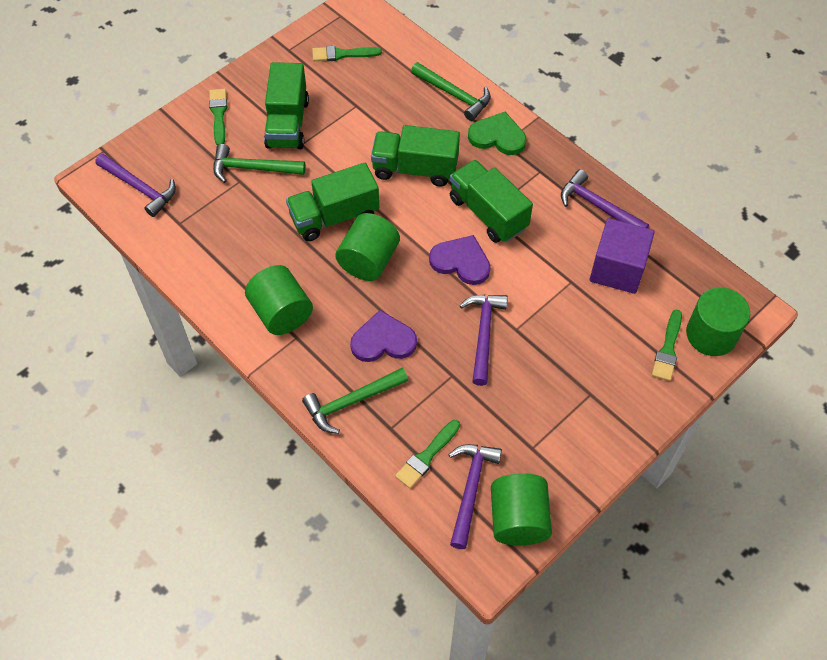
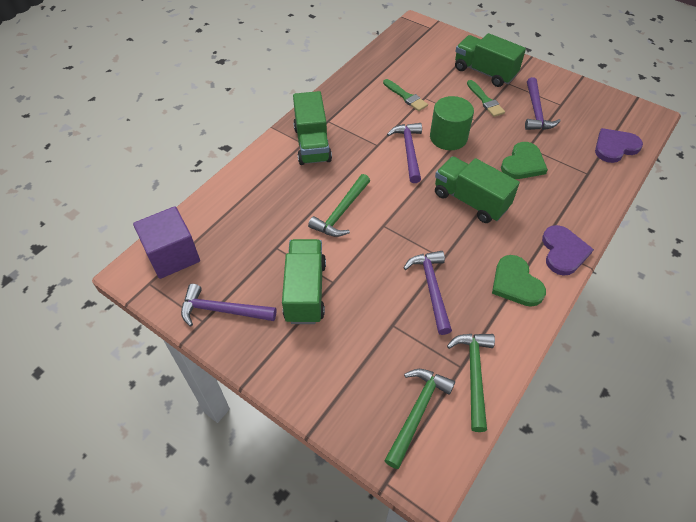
green brush: 4 -> 2
green cylinder: 4 -> 1
green heart: 1 -> 2

